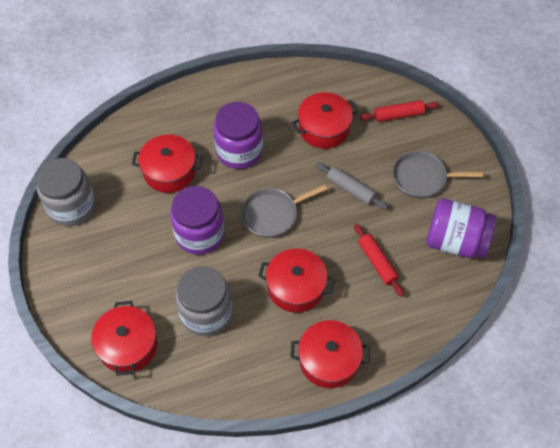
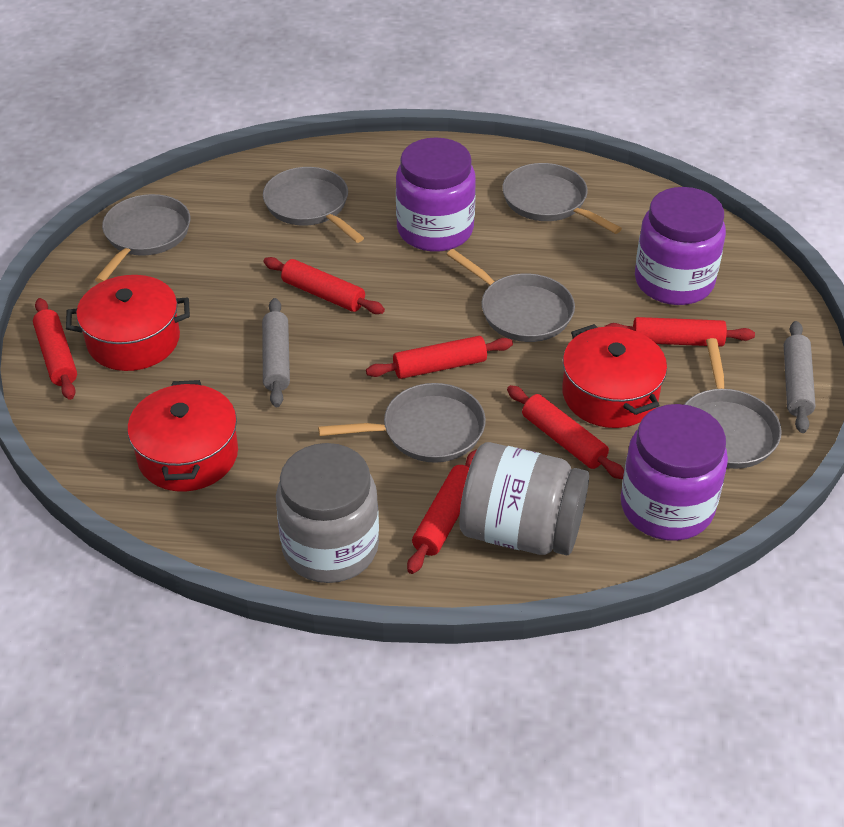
grey pan: 2 -> 6
grey rolling pin: 1 -> 2
red pot: 5 -> 3
red rolling pin: 2 -> 6

